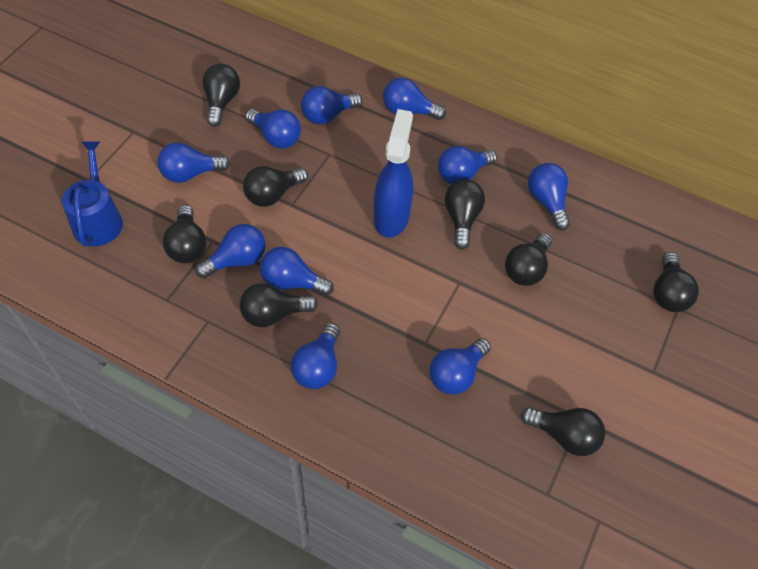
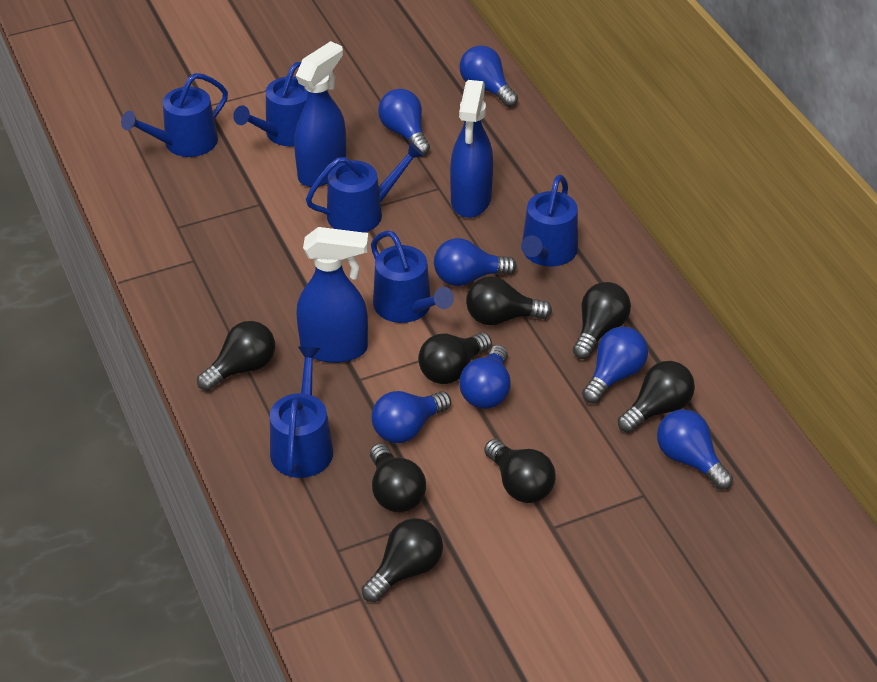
blue light bulb: 10 -> 7
blue spray bottle: 1 -> 3
blue watering can: 1 -> 6

